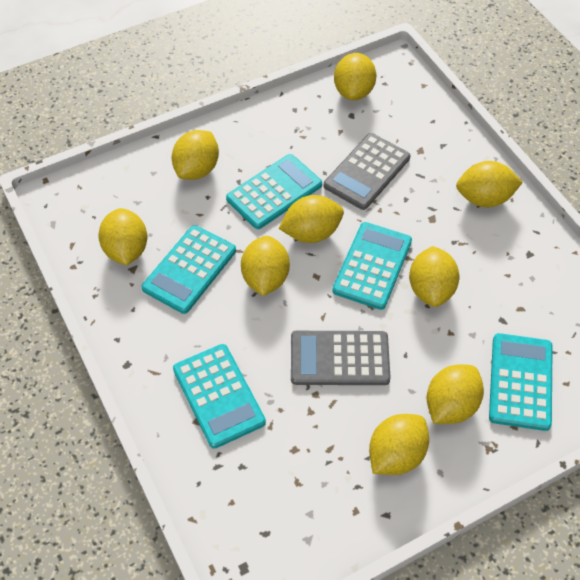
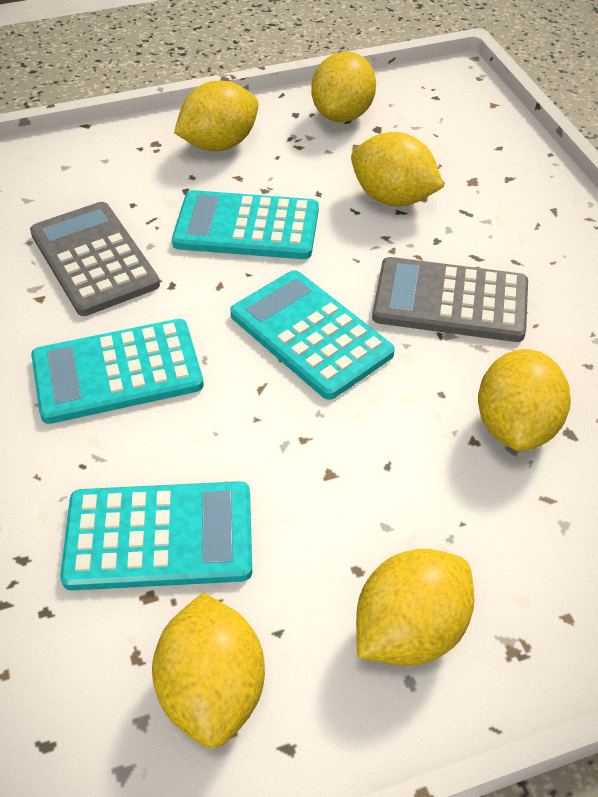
turquoise calculator: 5 -> 4
yellow lemon: 9 -> 6

